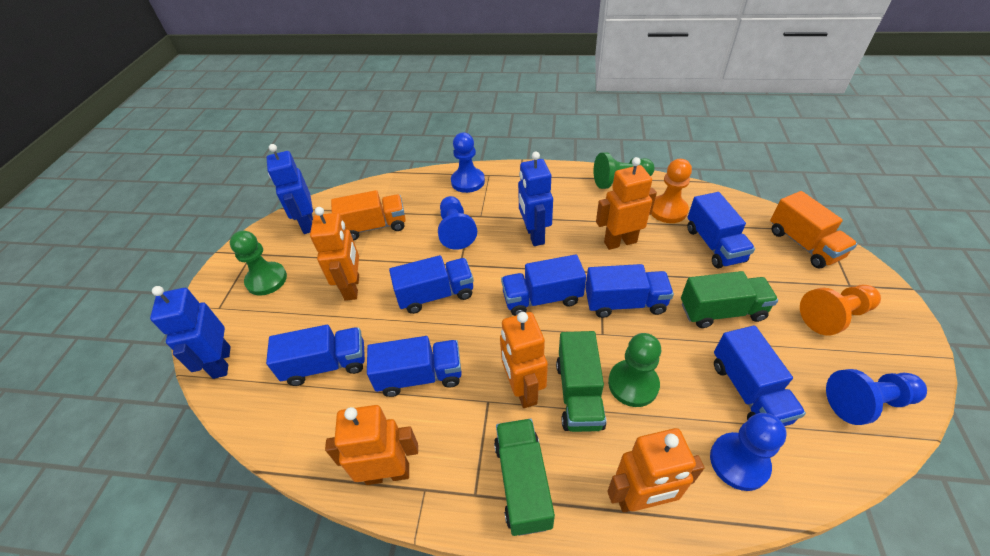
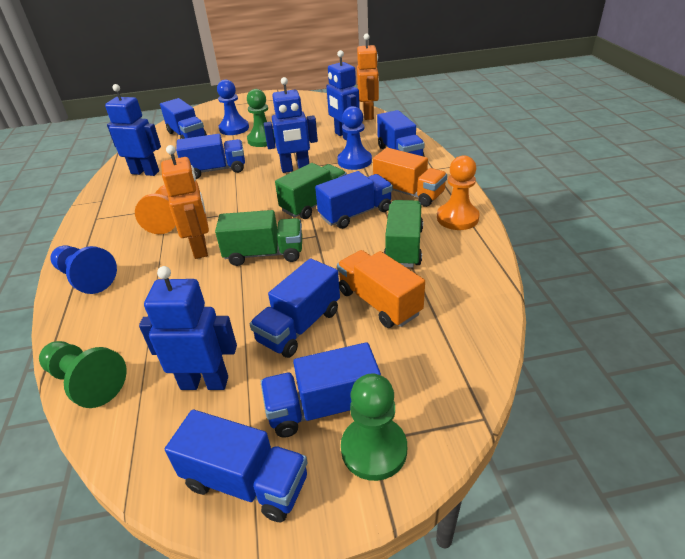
blue pawn: 4 -> 3
blue robot: 3 -> 4
orange robot: 5 -> 2

